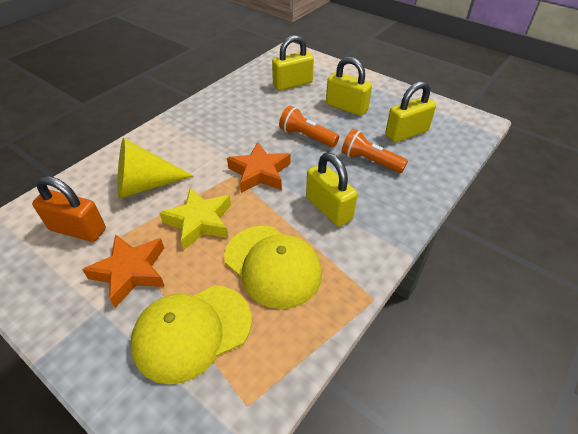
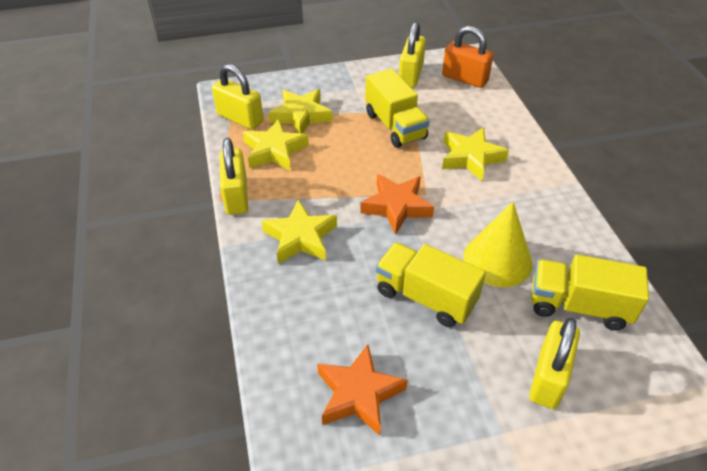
orange flashlight: 2 -> 0
yellow cap: 2 -> 0
yellow star: 1 -> 4
yellow truck: 0 -> 3

